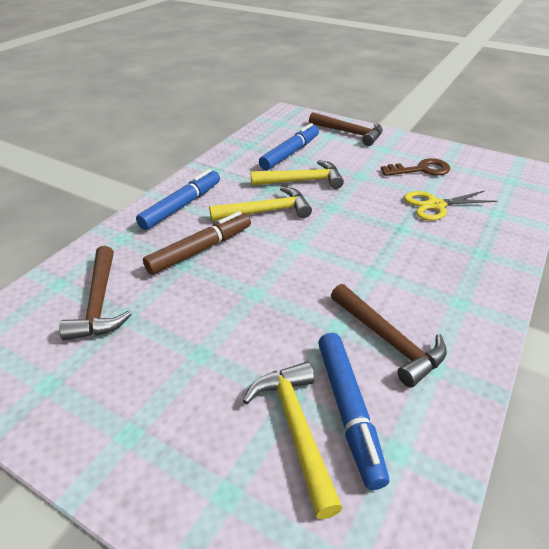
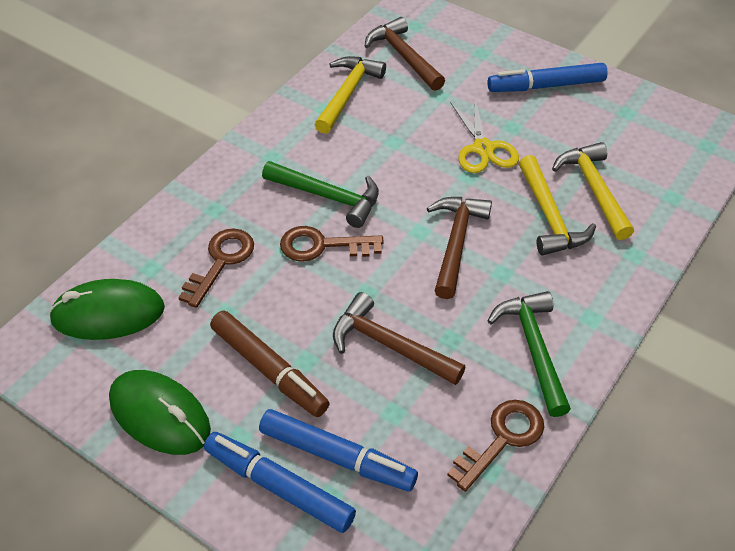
brown key: 1 -> 3
green hammer: 0 -> 2
green mouse: 0 -> 2

